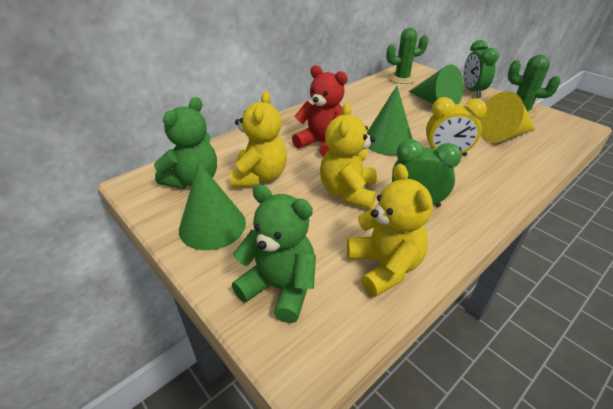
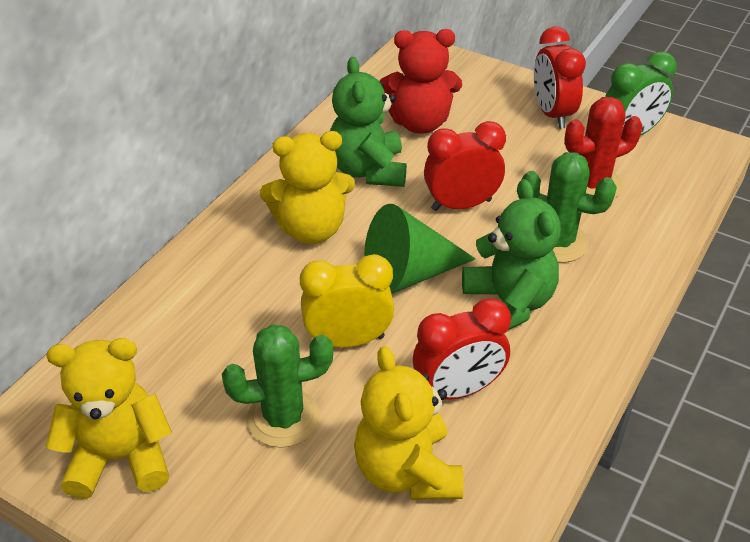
green clock: 2 -> 1
green cone: 3 -> 1
red cactus: 0 -> 1
red clock: 0 -> 3
yellow cone: 1 -> 0

